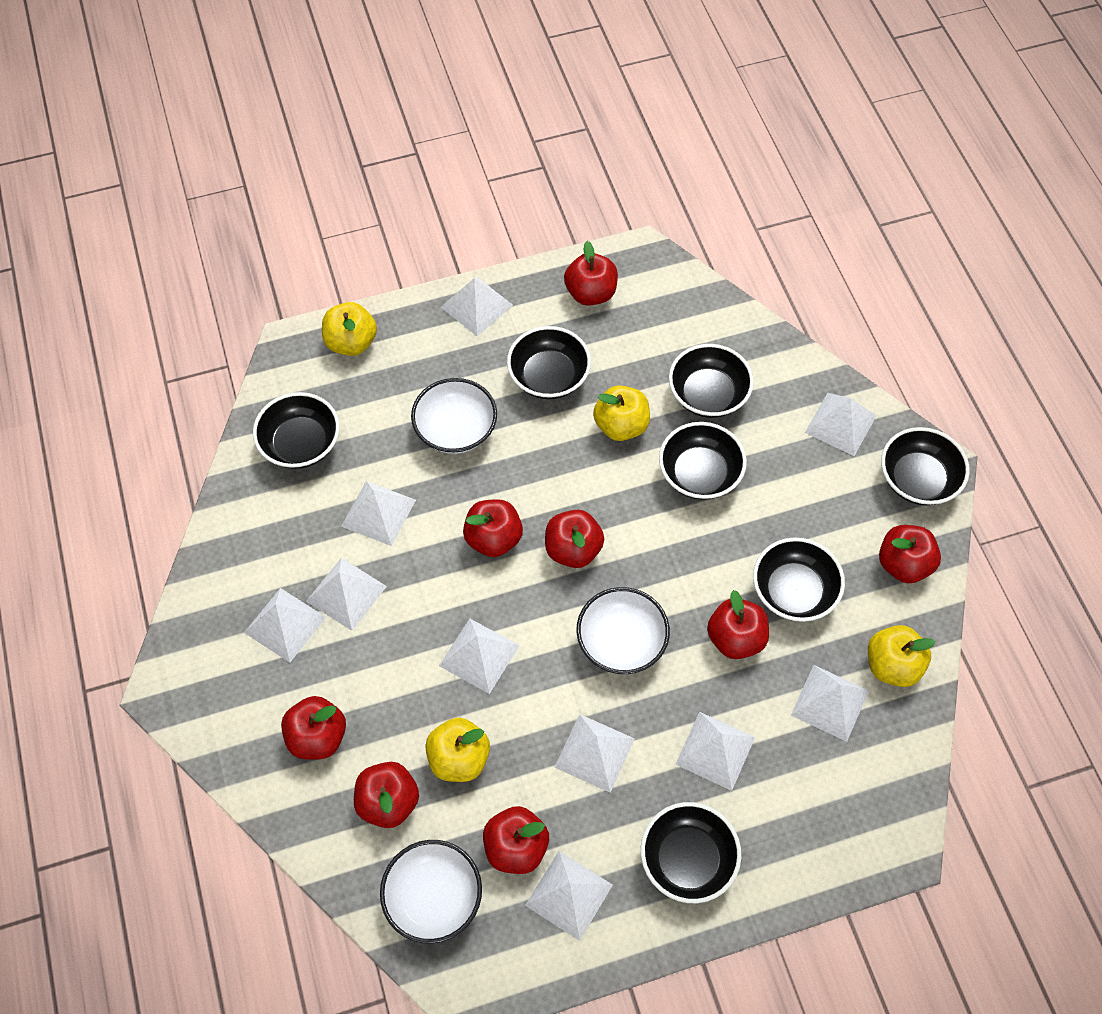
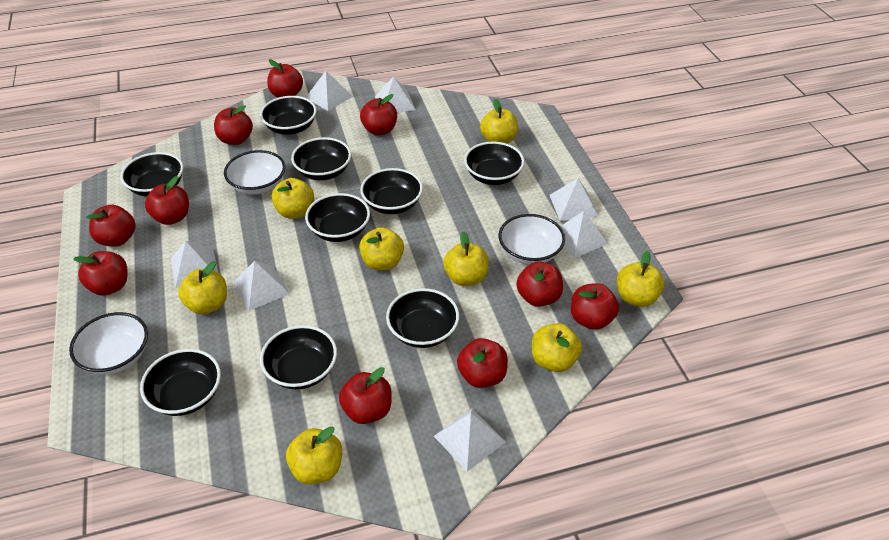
black bowl: 7 -> 9
red apple: 8 -> 10
white pyramid: 10 -> 7
yellow apple: 4 -> 8

